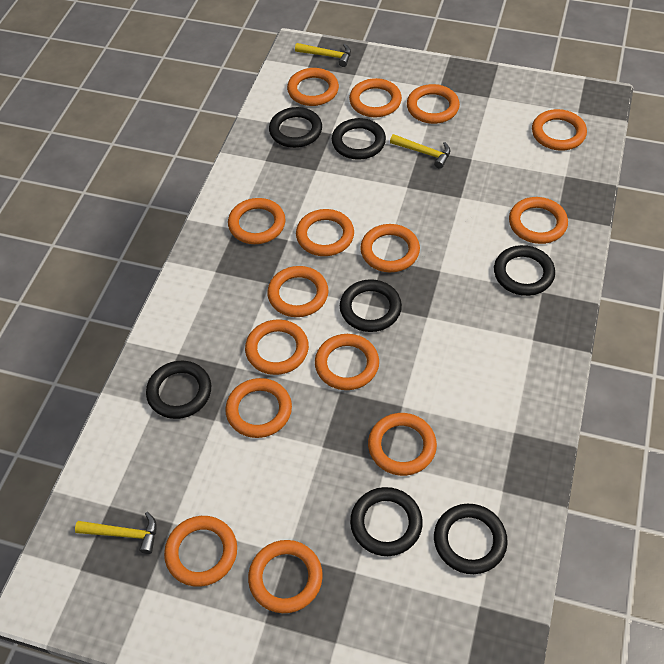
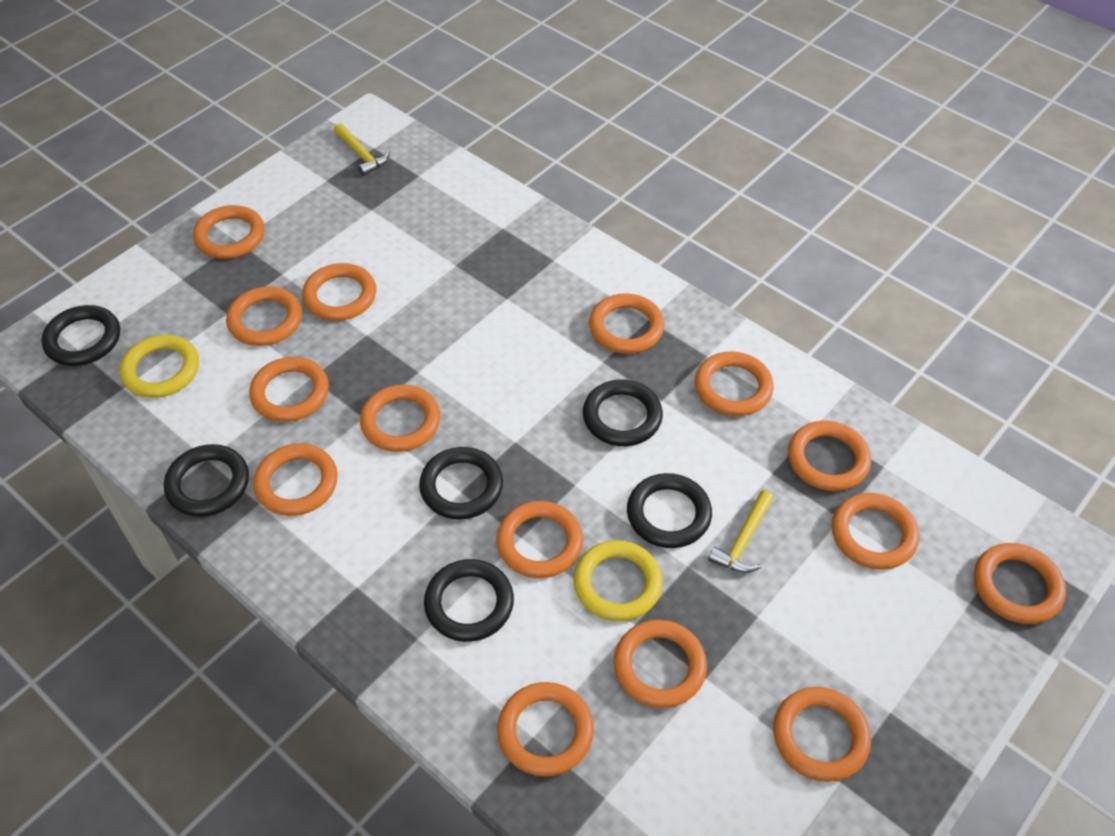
black ring: 7 -> 6
yellow hammer: 3 -> 2
yellow ring: 0 -> 2

